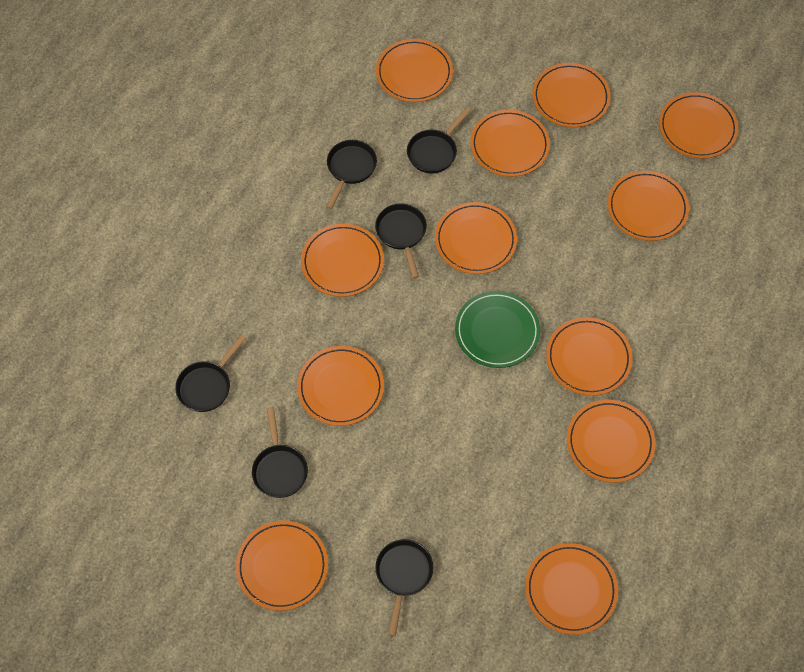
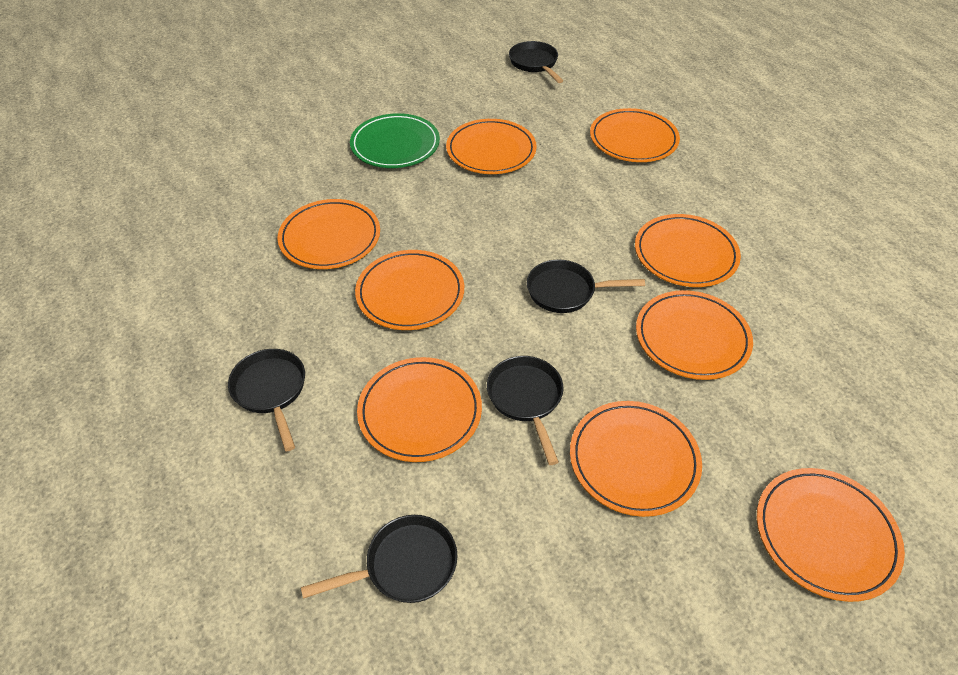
black pan: 6 -> 5
orange plate: 12 -> 9

